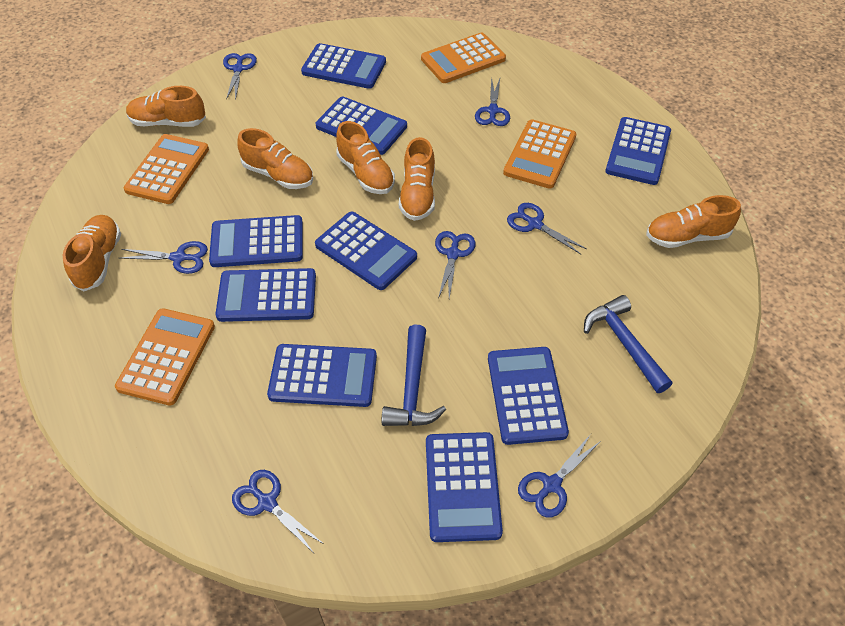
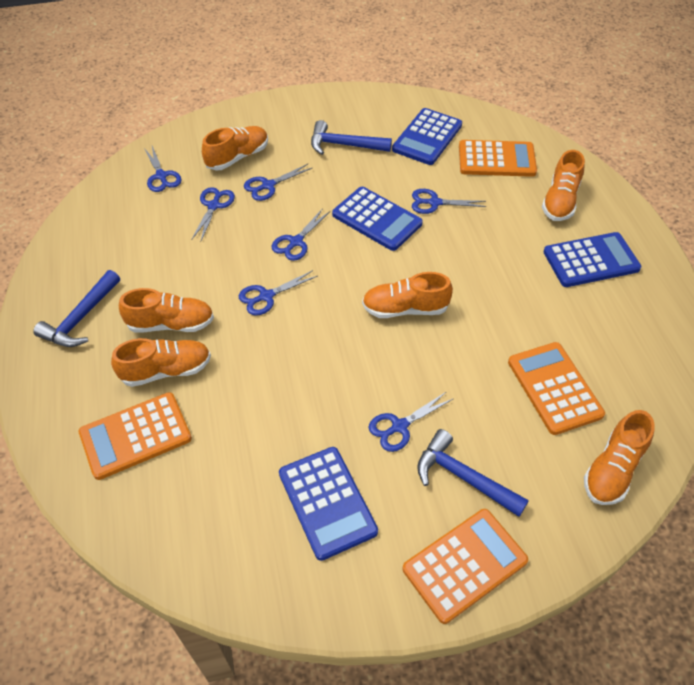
blue calculator: 9 -> 4
blue hammer: 2 -> 3

